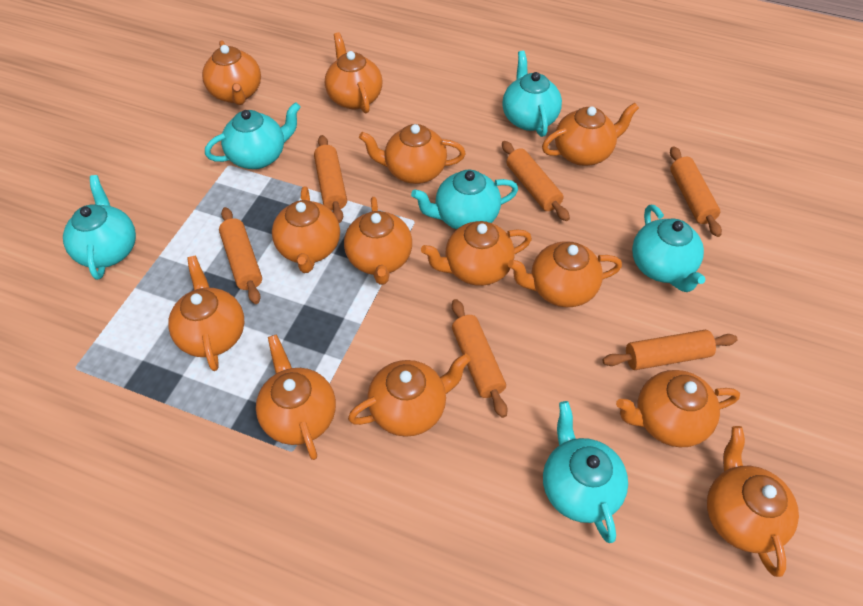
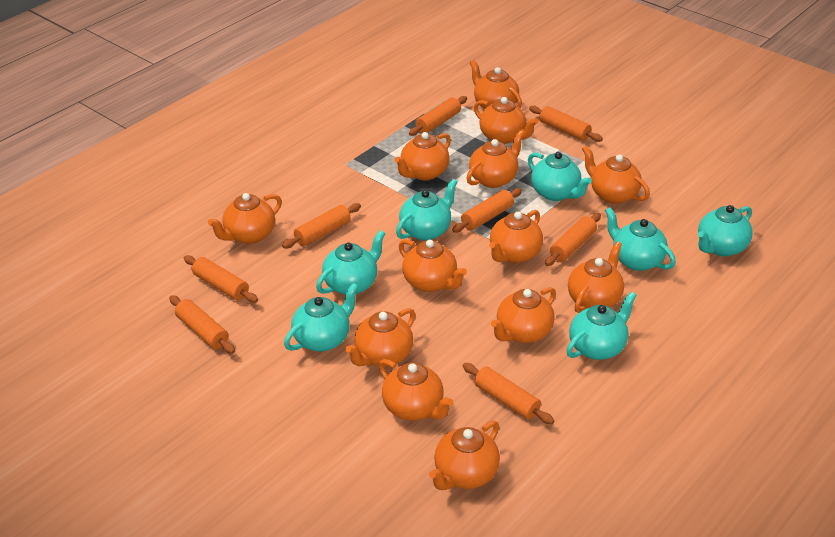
orange rolling pin: 6 -> 8
turquoise teapot: 6 -> 7

